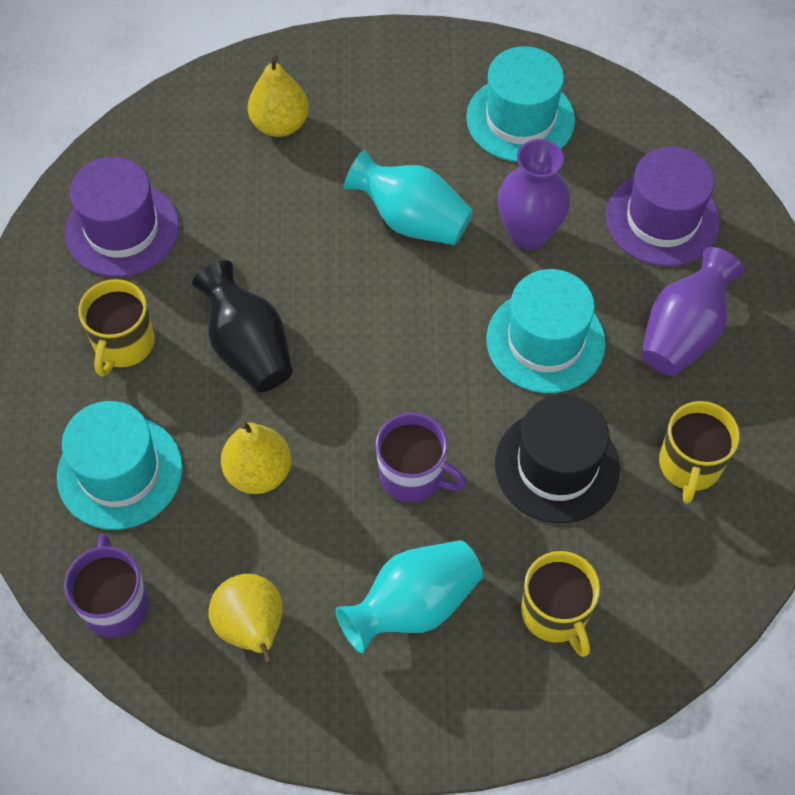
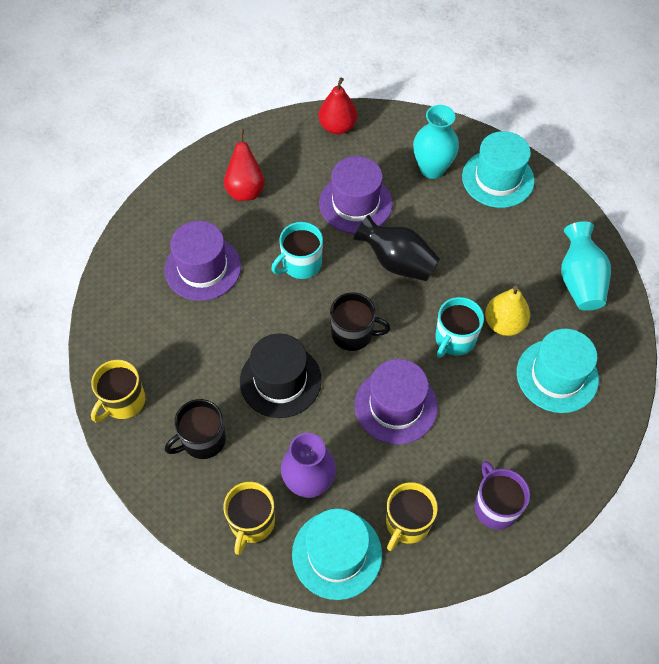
black mug: 0 -> 2
purple hat: 2 -> 3
purple mug: 2 -> 1
purple vase: 2 -> 1
red pear: 0 -> 2
turquoise mug: 0 -> 2
yellow pear: 3 -> 1

